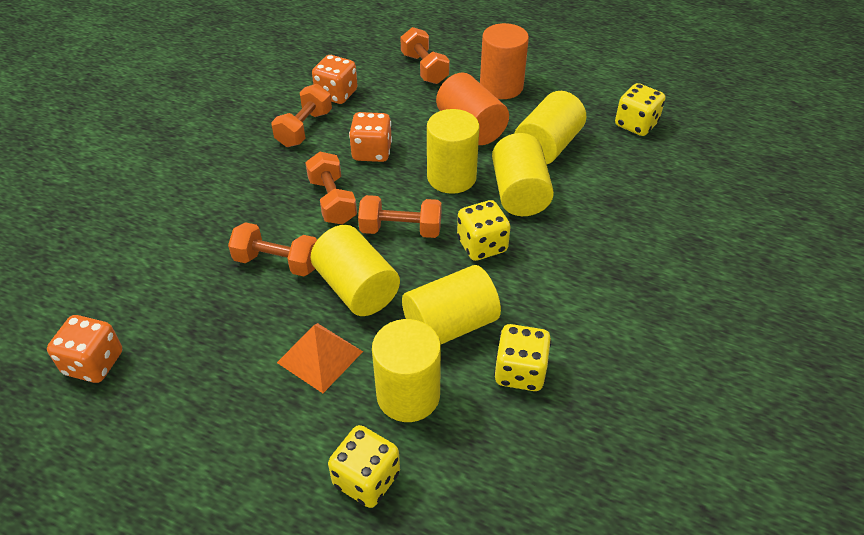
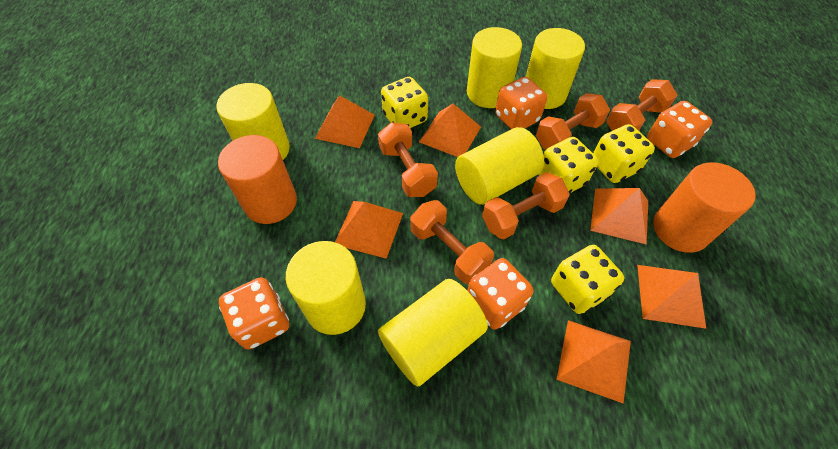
orange dice: 3 -> 4
orange pyramid: 1 -> 6

